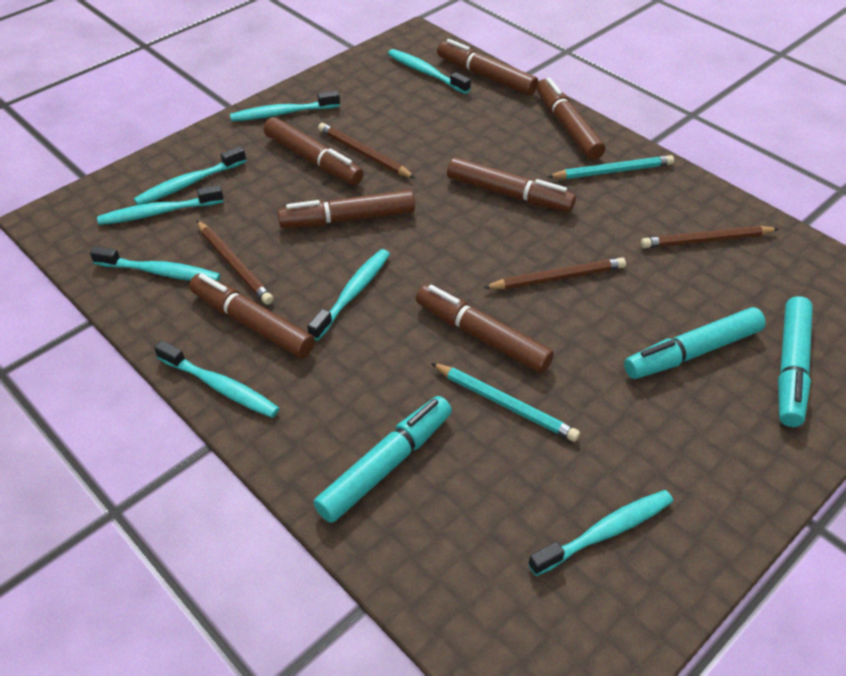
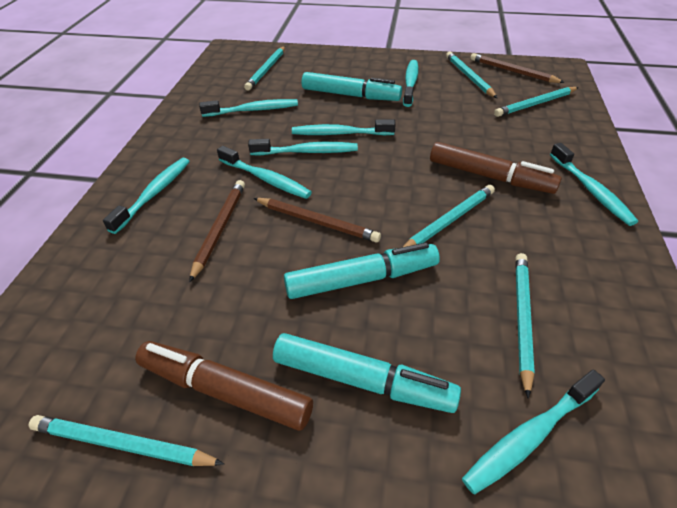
brown marker: 7 -> 2
brown pencil: 4 -> 3
turquoise pencil: 2 -> 6

